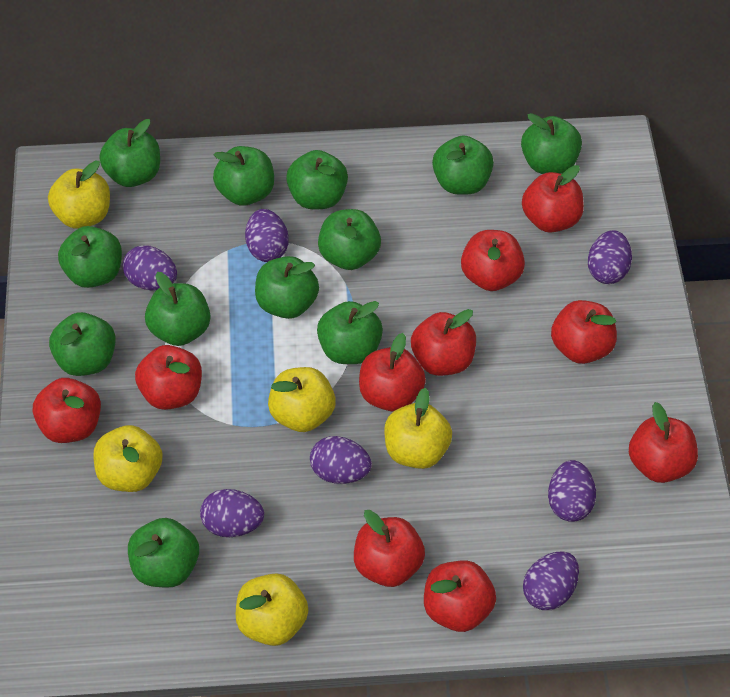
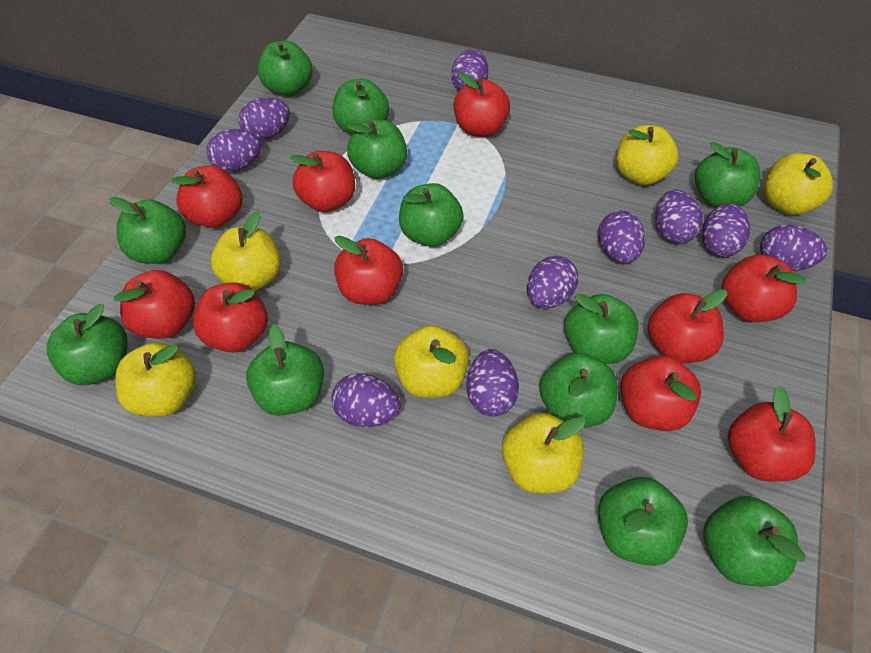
purple egg: 7 -> 10
yellow apple: 5 -> 6

